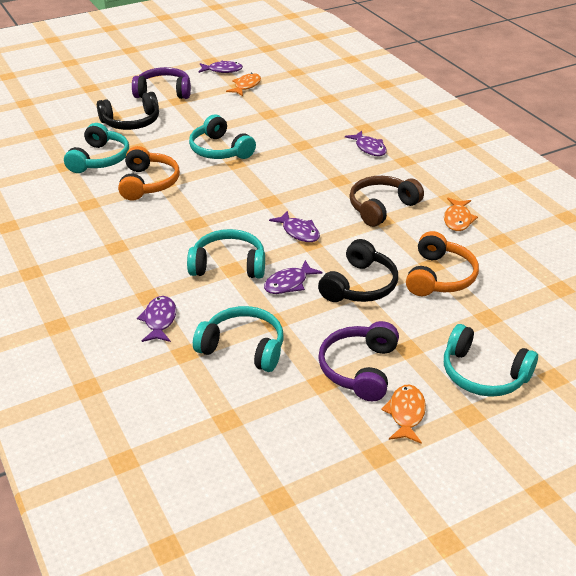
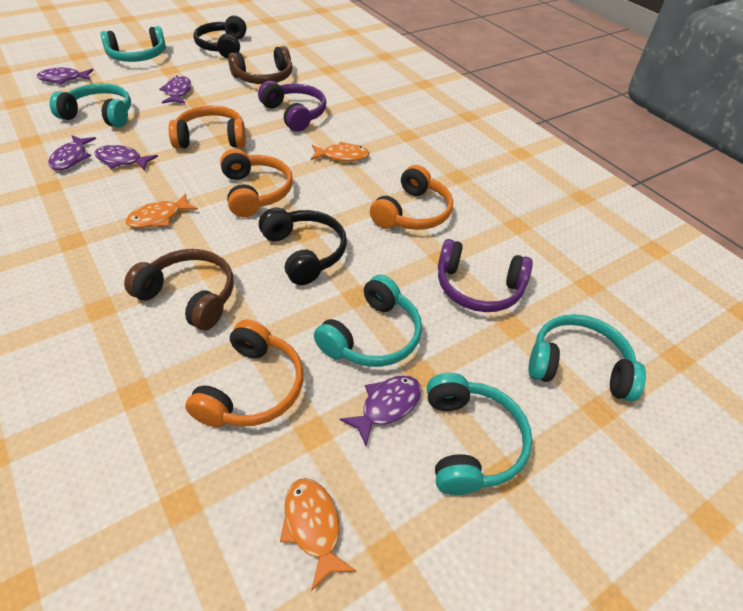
brown headphones: 1 -> 2
orange headphones: 2 -> 4

